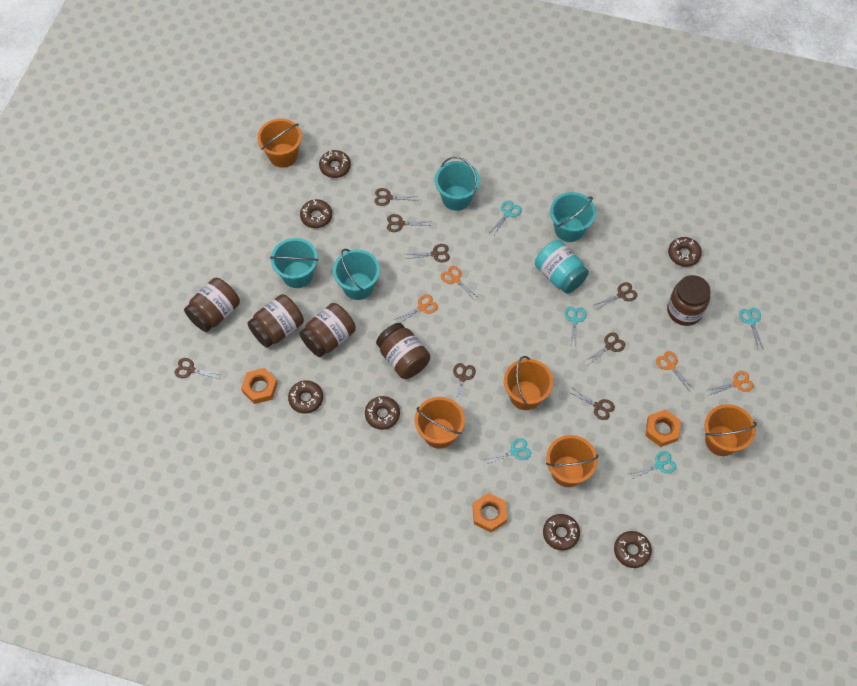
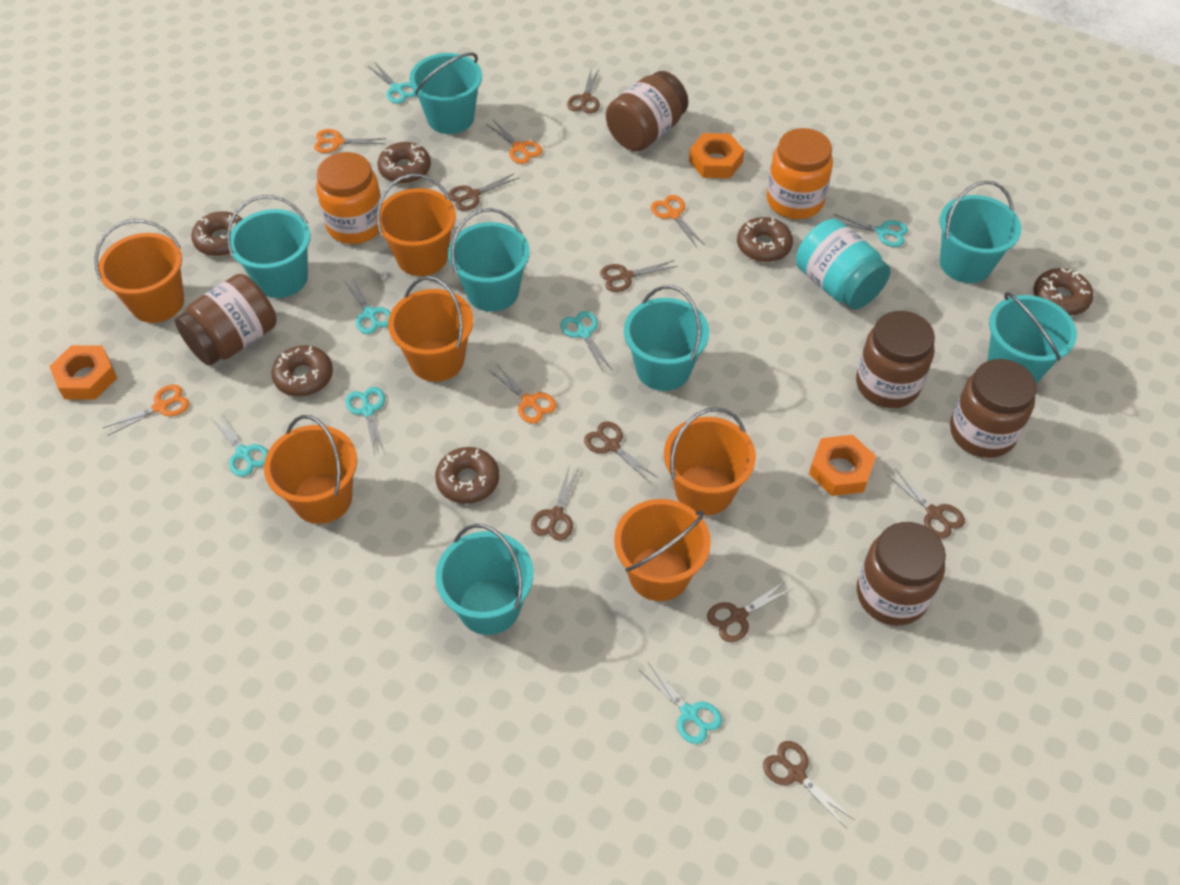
brown donut: 7 -> 6
orange bucket: 5 -> 6
orange jar: 0 -> 2
orange scissors: 4 -> 5
turquoise bucket: 4 -> 7
turquoise scissors: 5 -> 7

